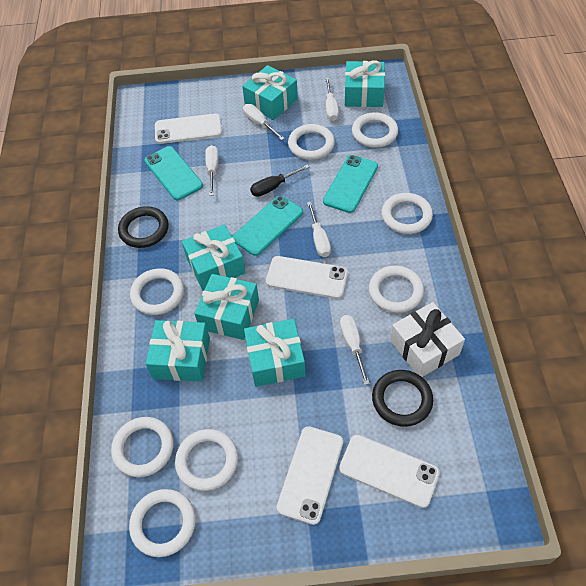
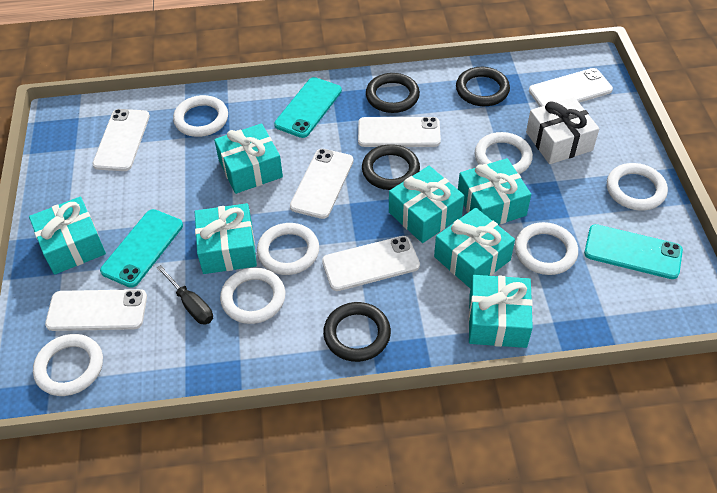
black ring: 2 -> 4
turquoise gift: 6 -> 7
white phone: 4 -> 6
white ring: 8 -> 7
white screwdriver: 5 -> 0

